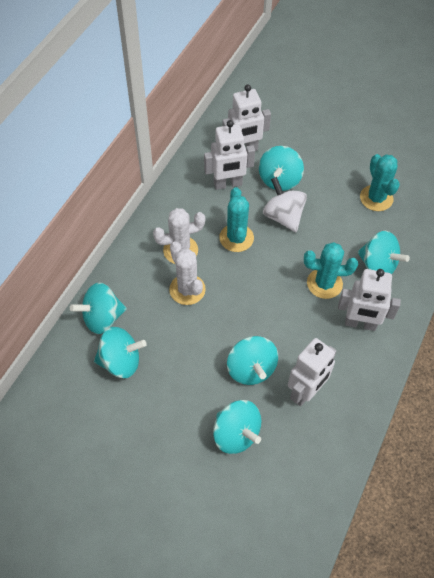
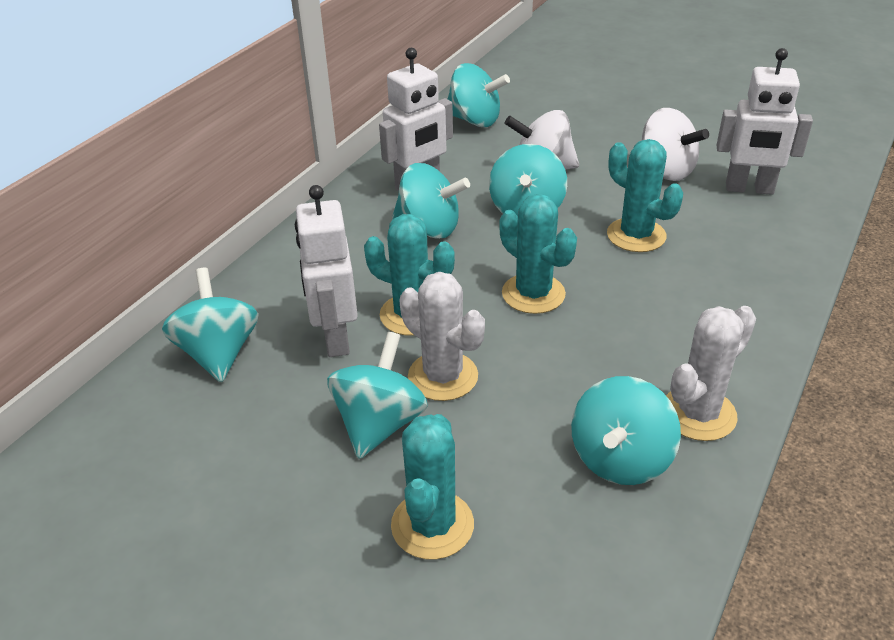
turquoise cactus: 3 -> 4
white robot: 4 -> 3
white spinning top: 1 -> 2

